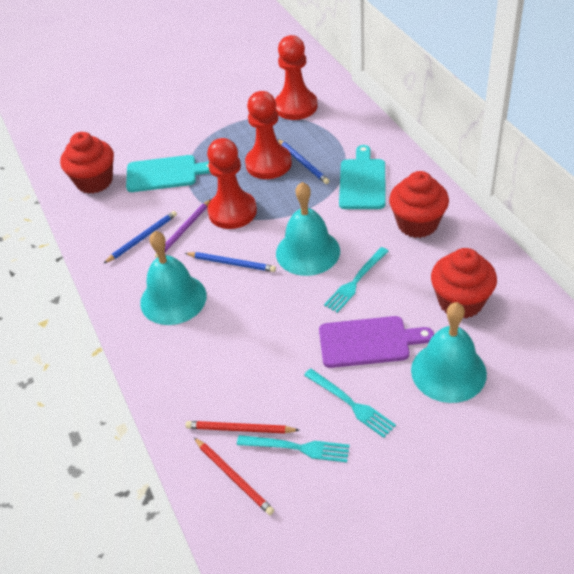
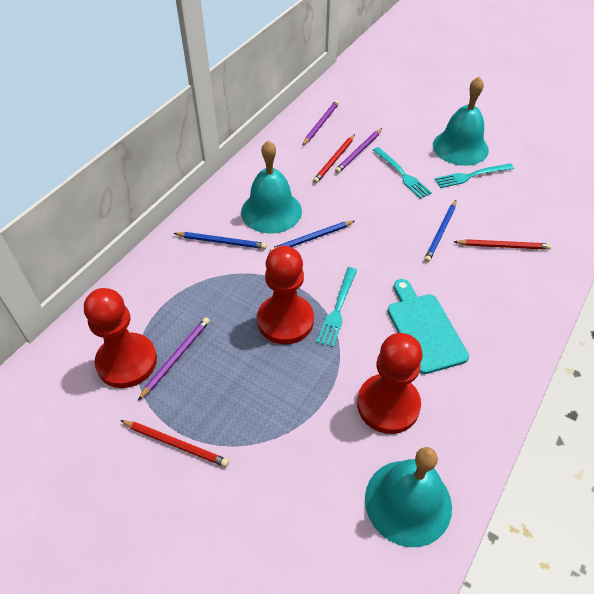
purple cutting board: 1 -> 0
purple pencil: 1 -> 3
red cupcake: 3 -> 0
red pencil: 2 -> 3
turquoise cutting board: 2 -> 1

